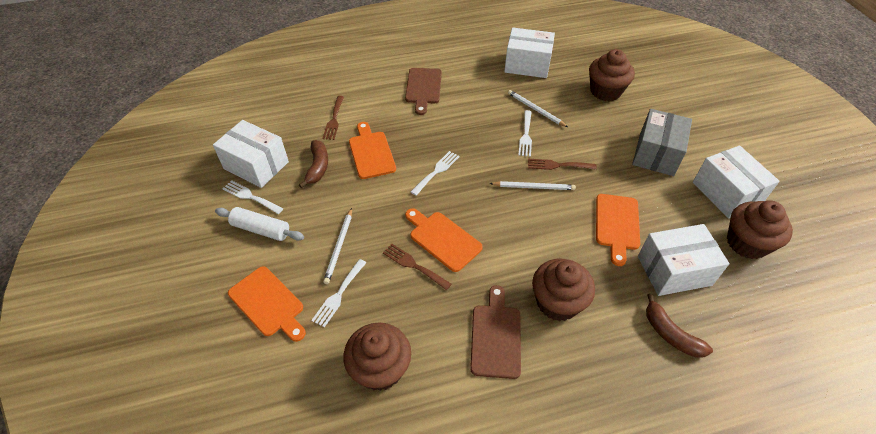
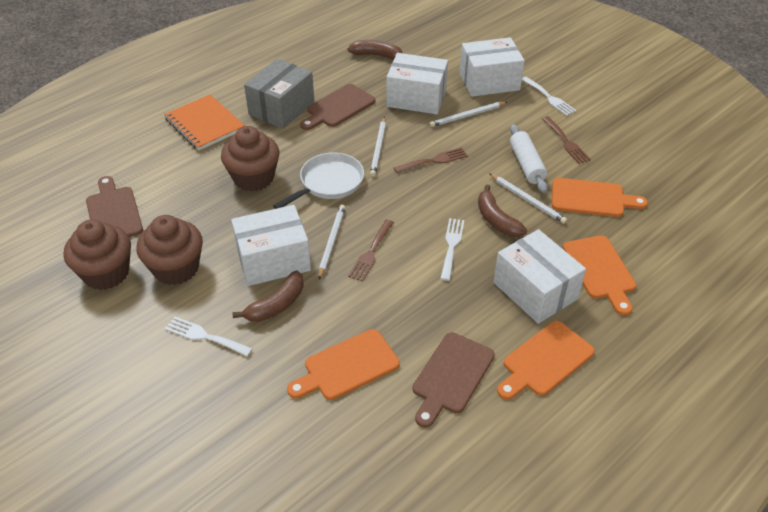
brown banana: 2 -> 3
brown cupcake: 4 -> 3
brown cutting board: 2 -> 3
orange notebook: 0 -> 1
white fork: 4 -> 3
white pan: 0 -> 1
white pencil: 3 -> 4

